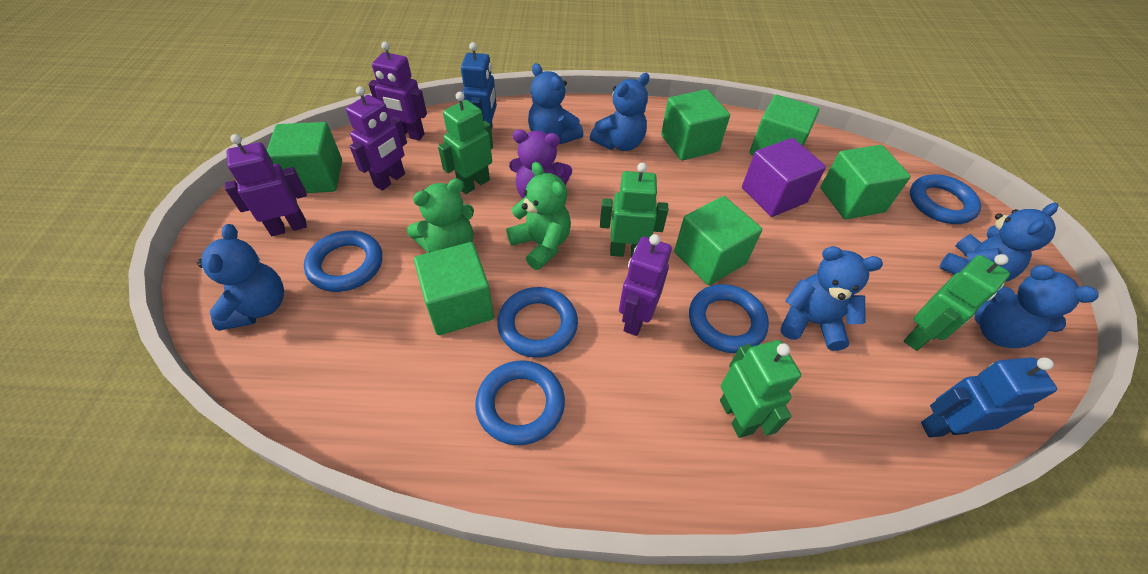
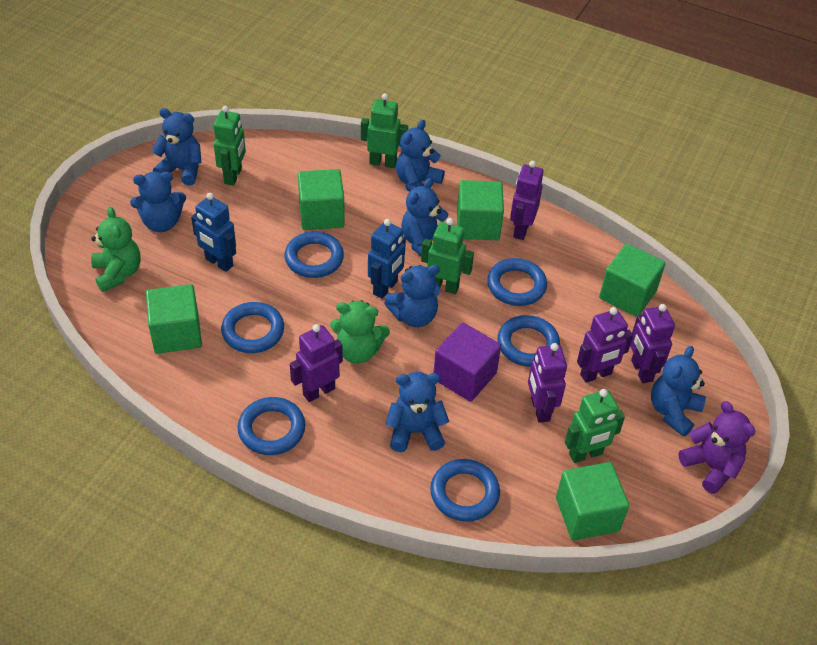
blue ring: 5 -> 6
blue teddy bear: 6 -> 7
green cube: 6 -> 5
purple robot: 4 -> 5

